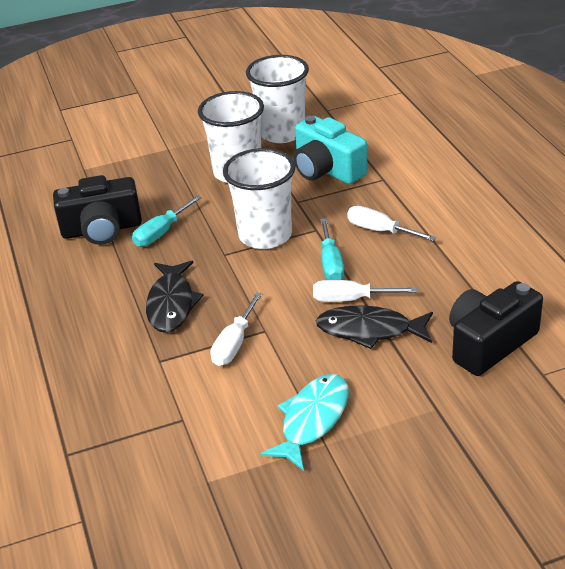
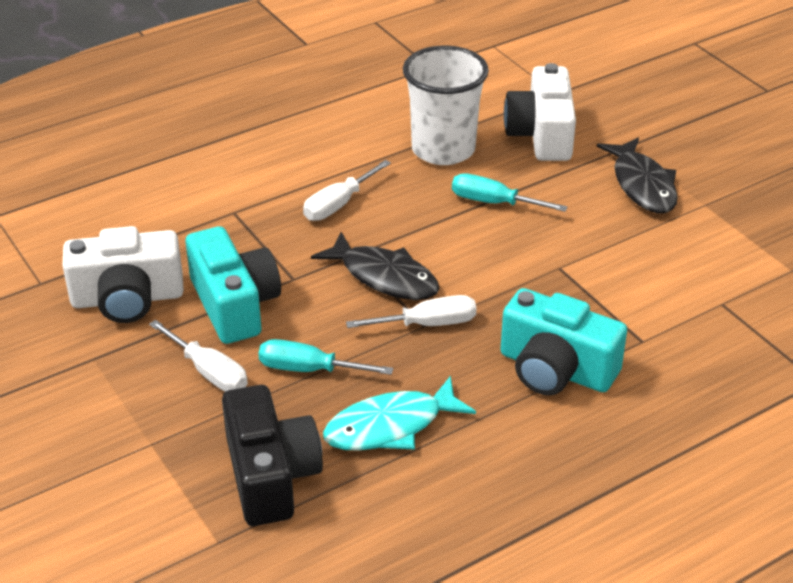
black camera: 2 -> 1
turquoise camera: 1 -> 2
white camera: 0 -> 2
white cup: 3 -> 1

